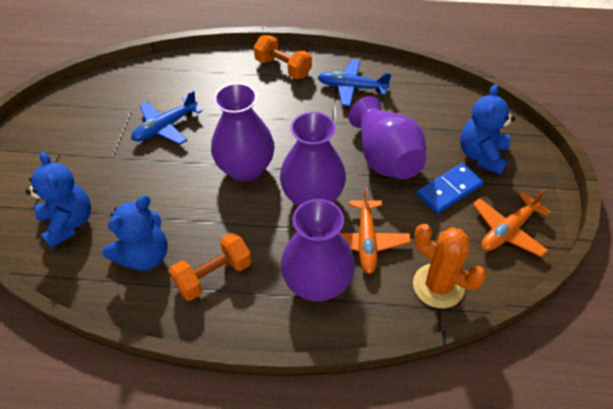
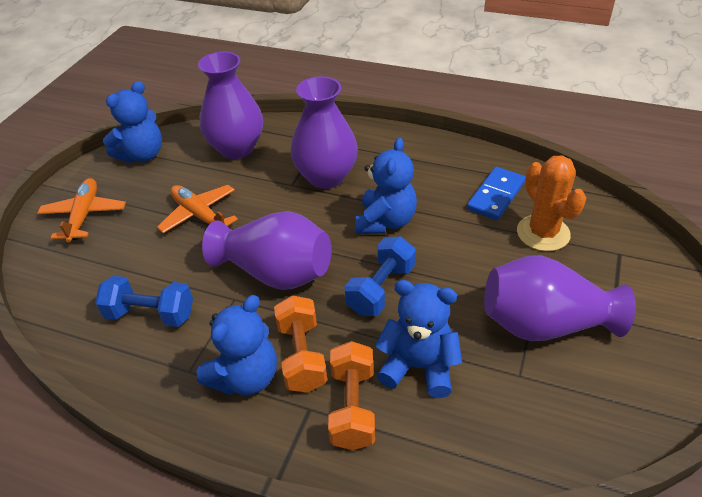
blue dumbbell: 0 -> 2
blue plane: 2 -> 0
blue teddy bear: 3 -> 4

